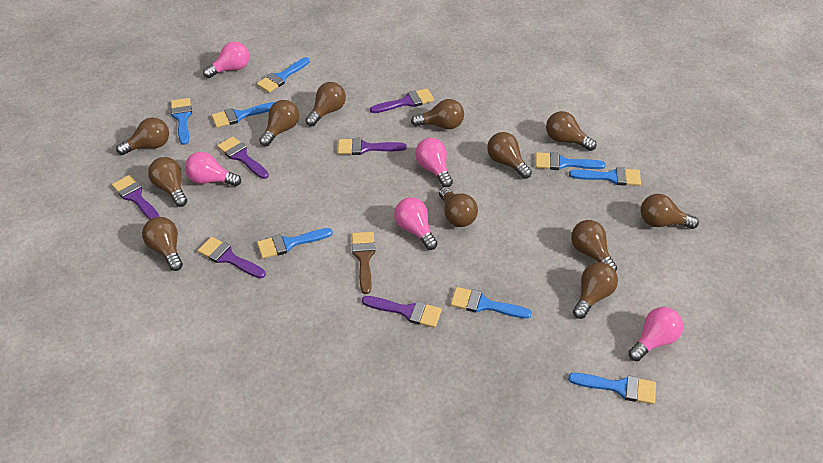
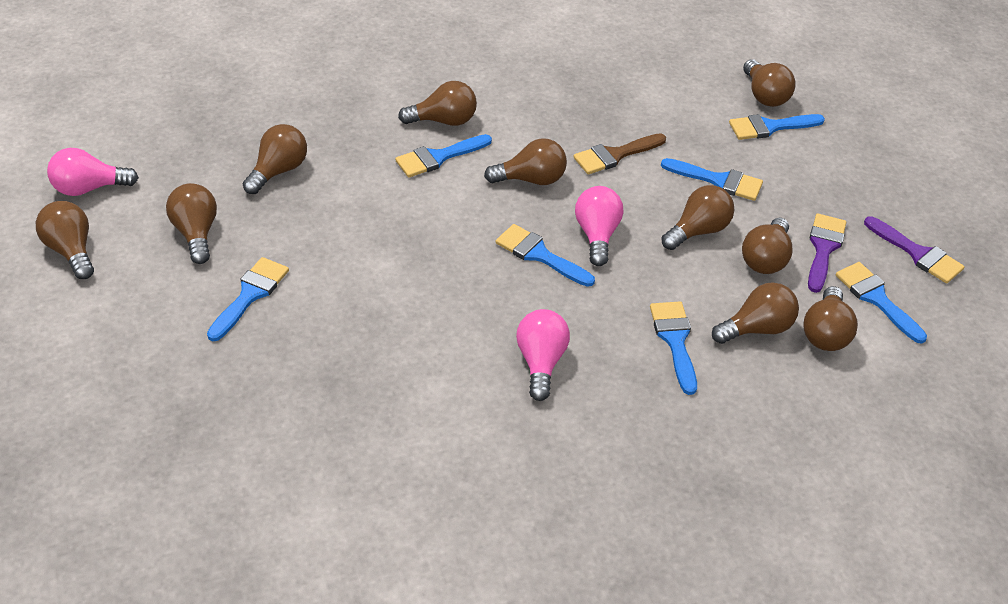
blue brush: 8 -> 7
brown light bulb: 12 -> 10
pink light bulb: 5 -> 3
purple brush: 6 -> 2

